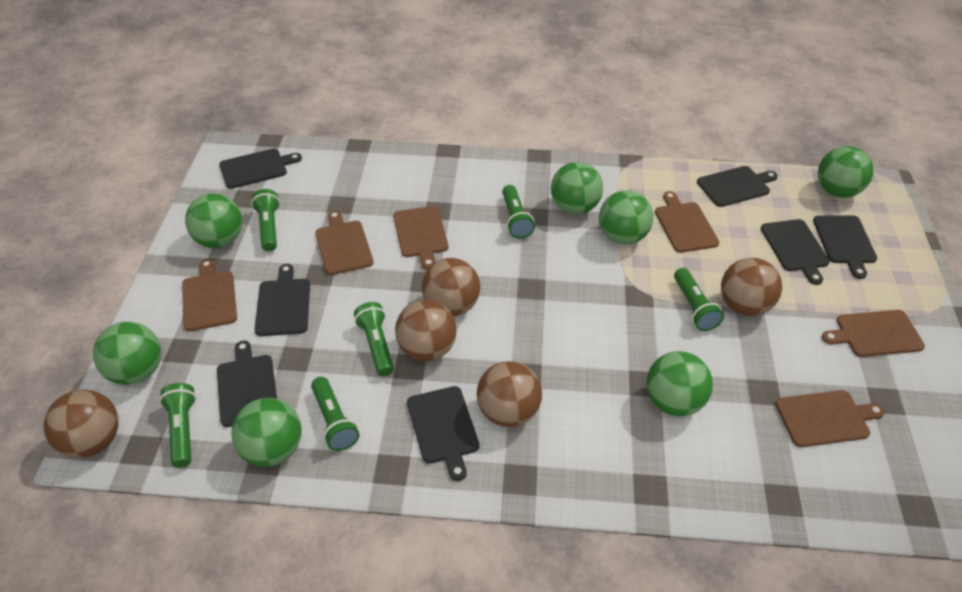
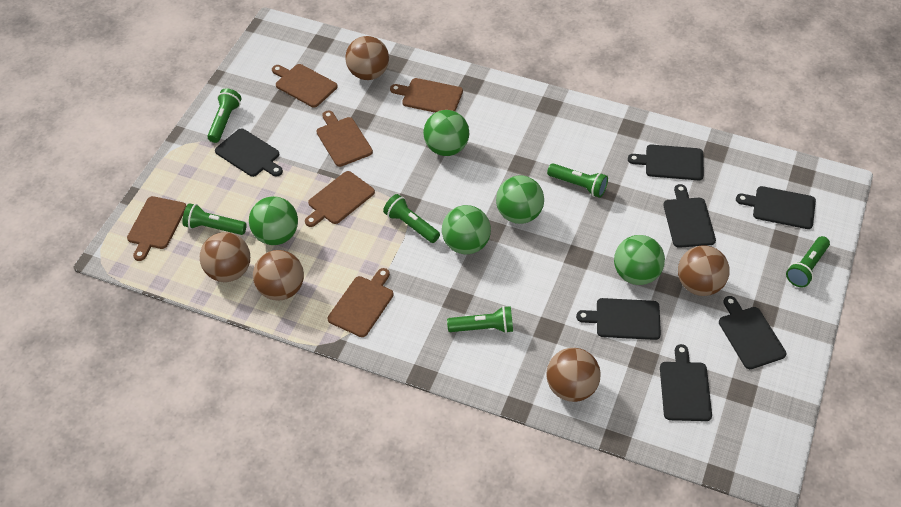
green ball: 7 -> 5

